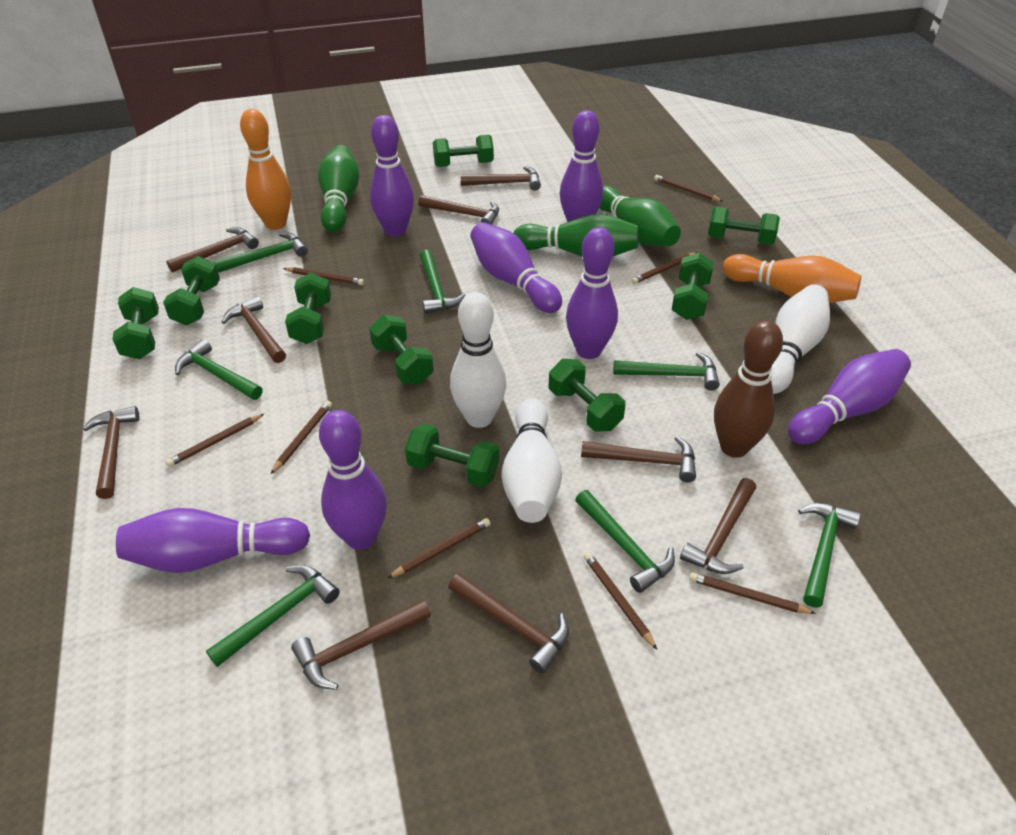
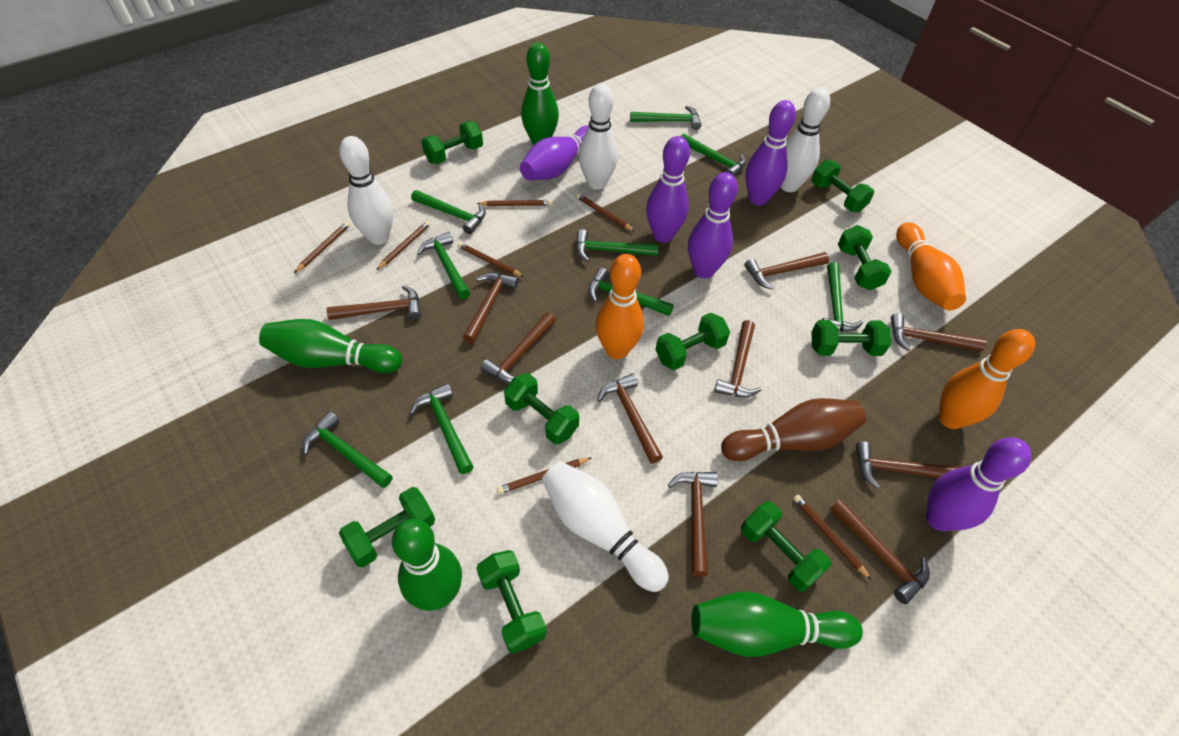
brown hammer: 9 -> 10
brown pencil: 8 -> 7
green bowling pin: 3 -> 4
green hammer: 7 -> 9
orange bowling pin: 2 -> 3
purple bowling pin: 7 -> 5
white bowling pin: 3 -> 4

